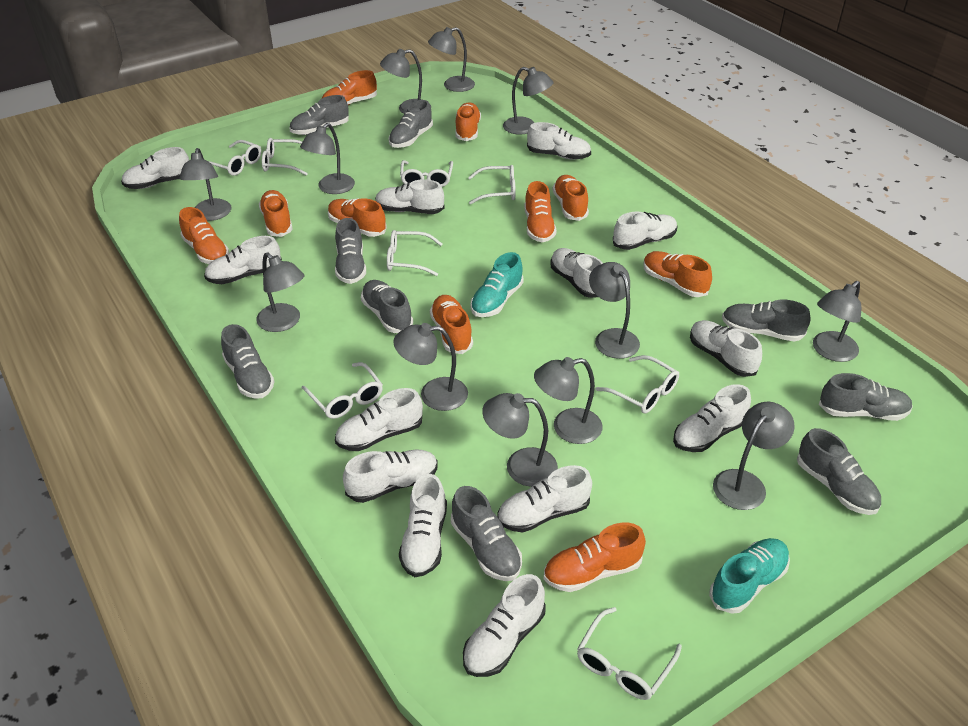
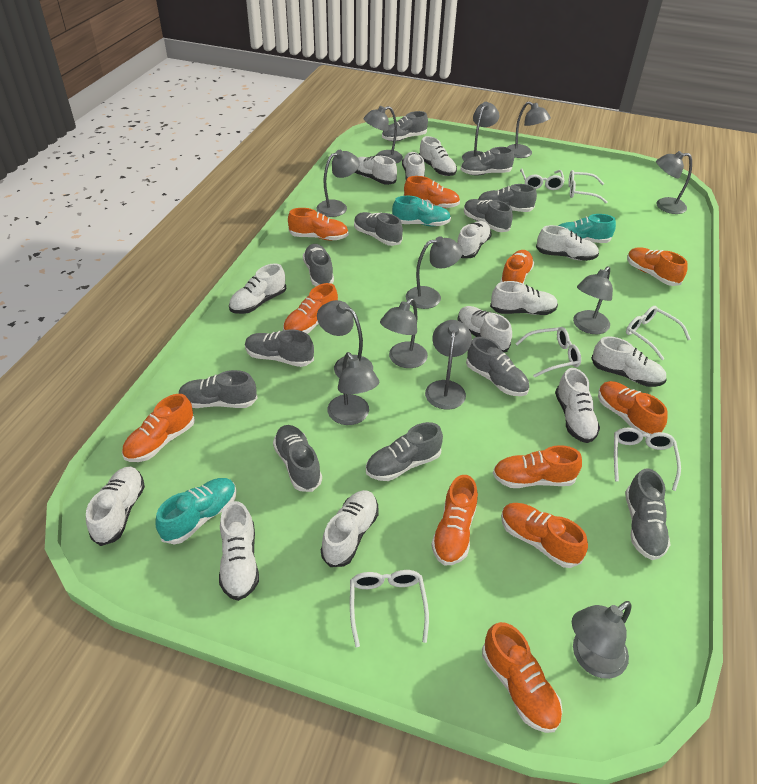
grey shoe: 9 -> 12
orange shoe: 10 -> 11
turquoise shoe: 2 -> 3
white glasses: 8 -> 6

